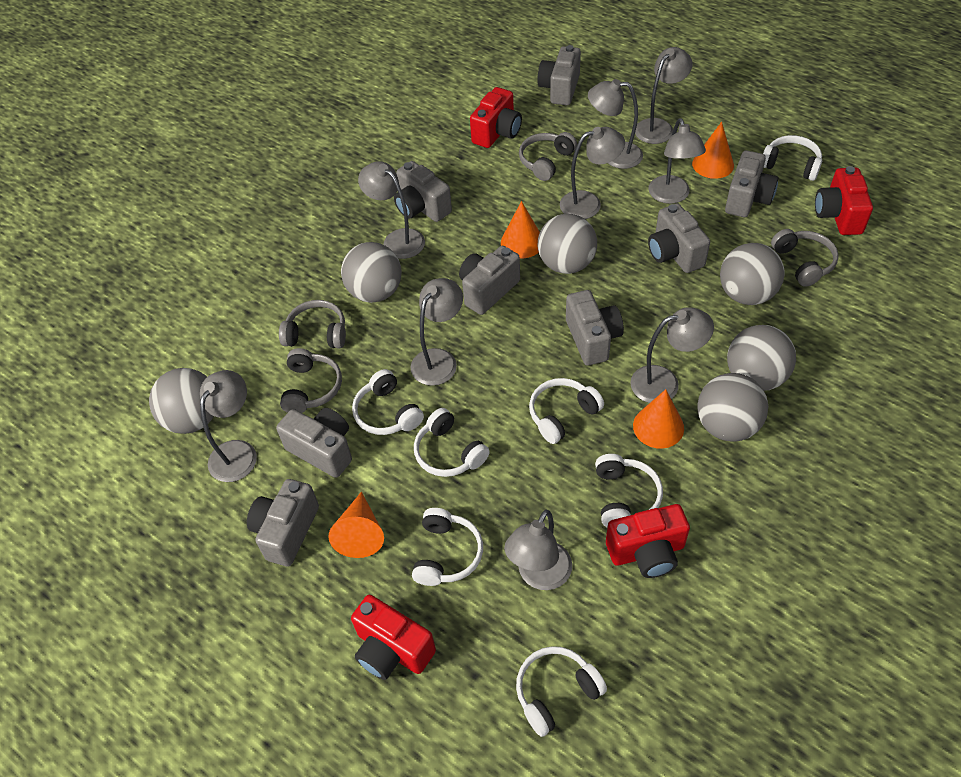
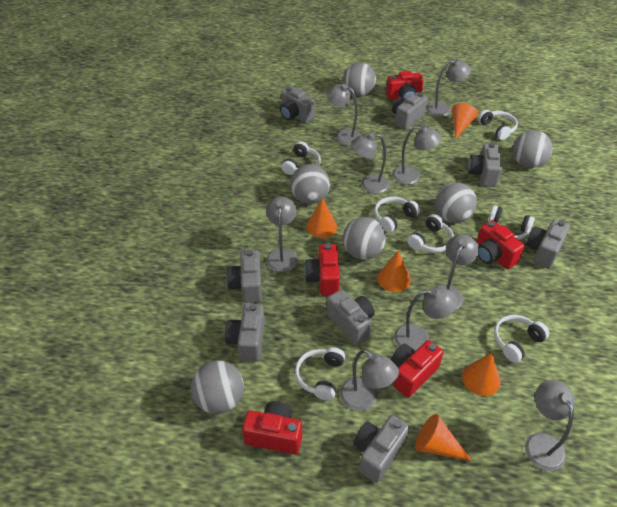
grey headphones: 4 -> 0
orange cone: 4 -> 5
red camera: 4 -> 5

